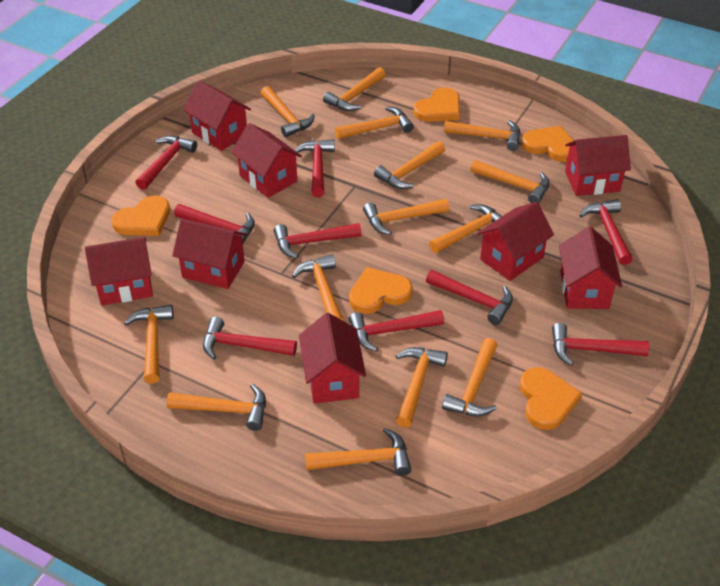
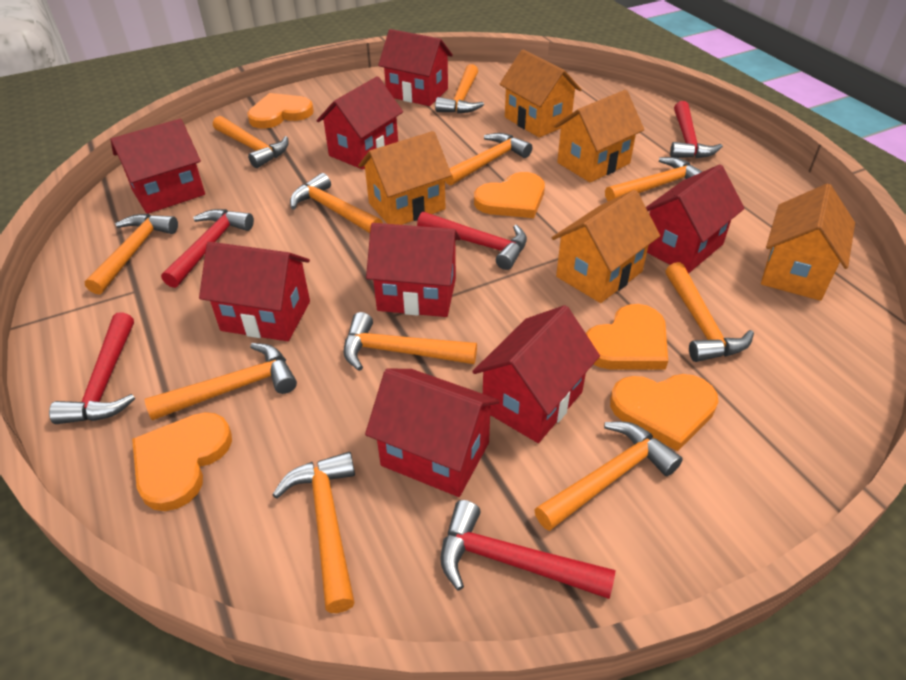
orange hammer: 14 -> 11
orange house: 0 -> 5
red hammer: 9 -> 5

